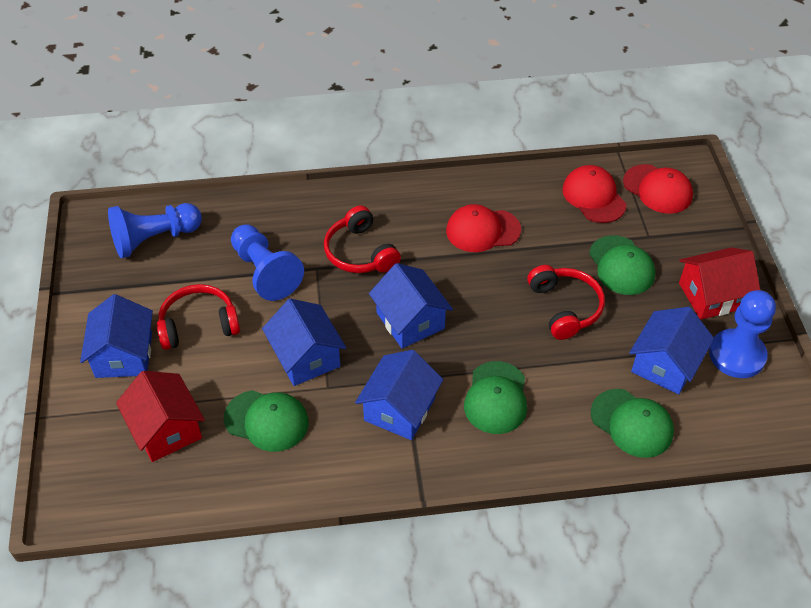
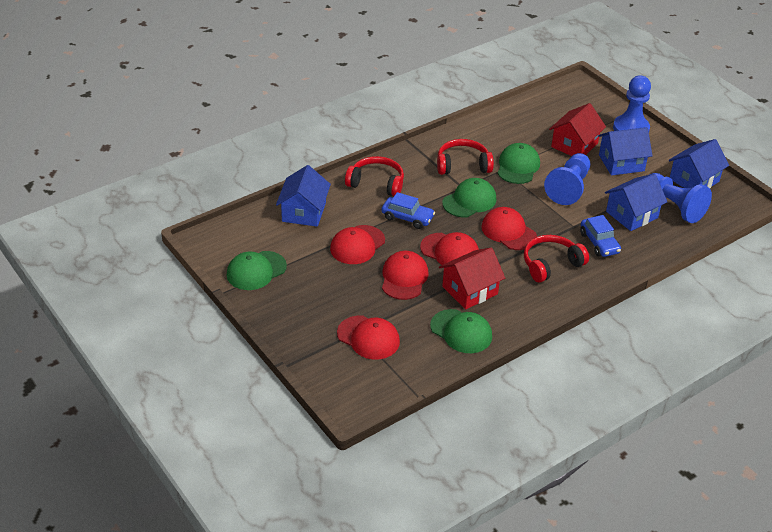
blue car: 0 -> 2
blue house: 5 -> 4
red cap: 3 -> 5

